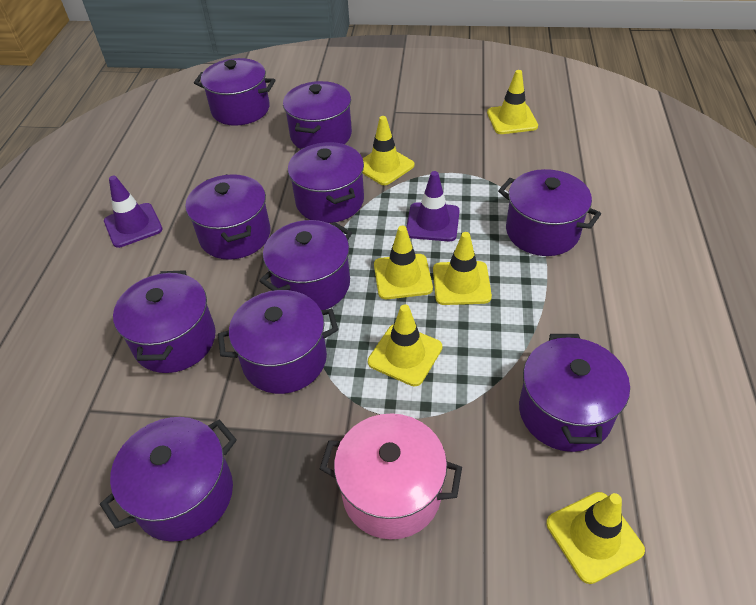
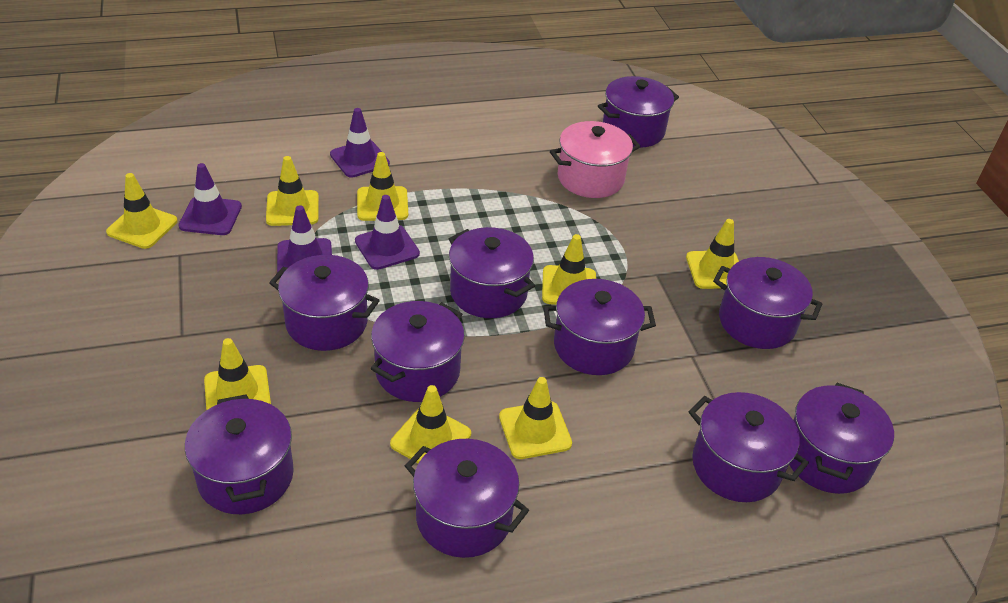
purple traffic cone: 2 -> 4
yellow traffic cone: 6 -> 8

